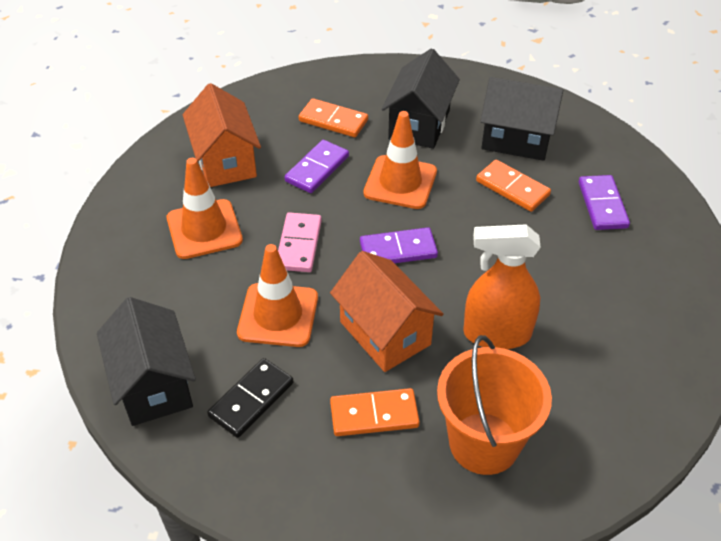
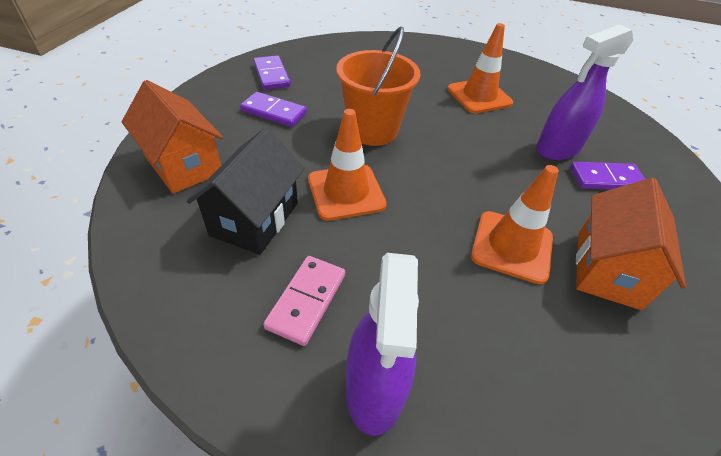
black domino: 1 -> 0
black house: 3 -> 1
orange domino: 3 -> 0
orange spray bottle: 1 -> 0
purple spray bottle: 0 -> 2

